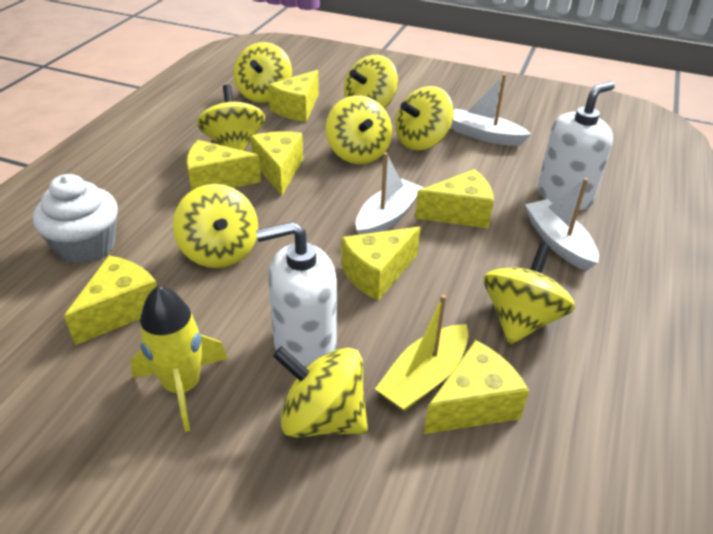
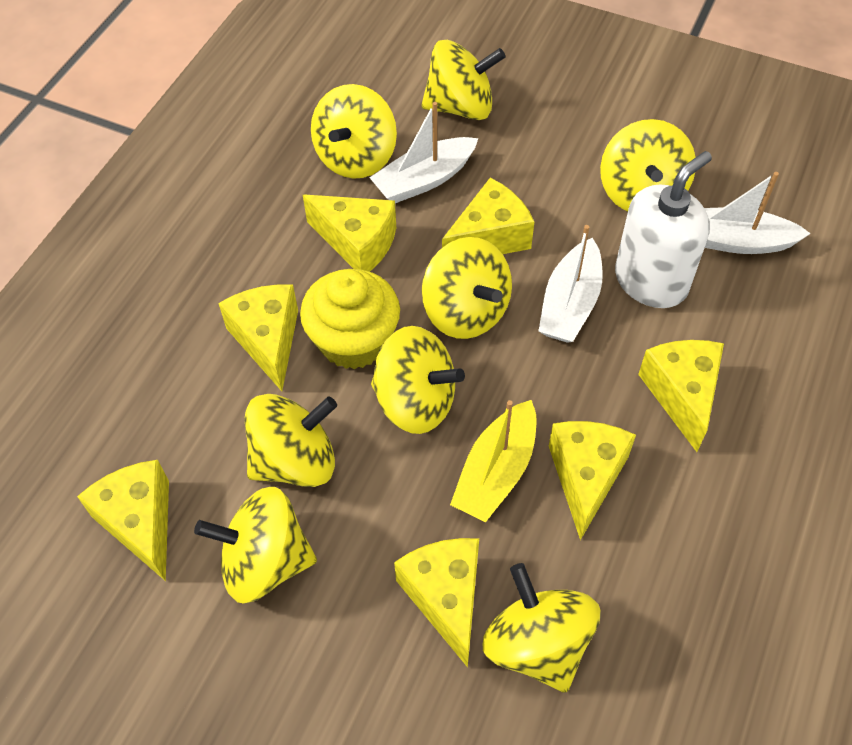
white cupcake: 1 -> 0
white soap dispenser: 2 -> 1
yellow cupcake: 0 -> 1
yellow rocket: 1 -> 0

